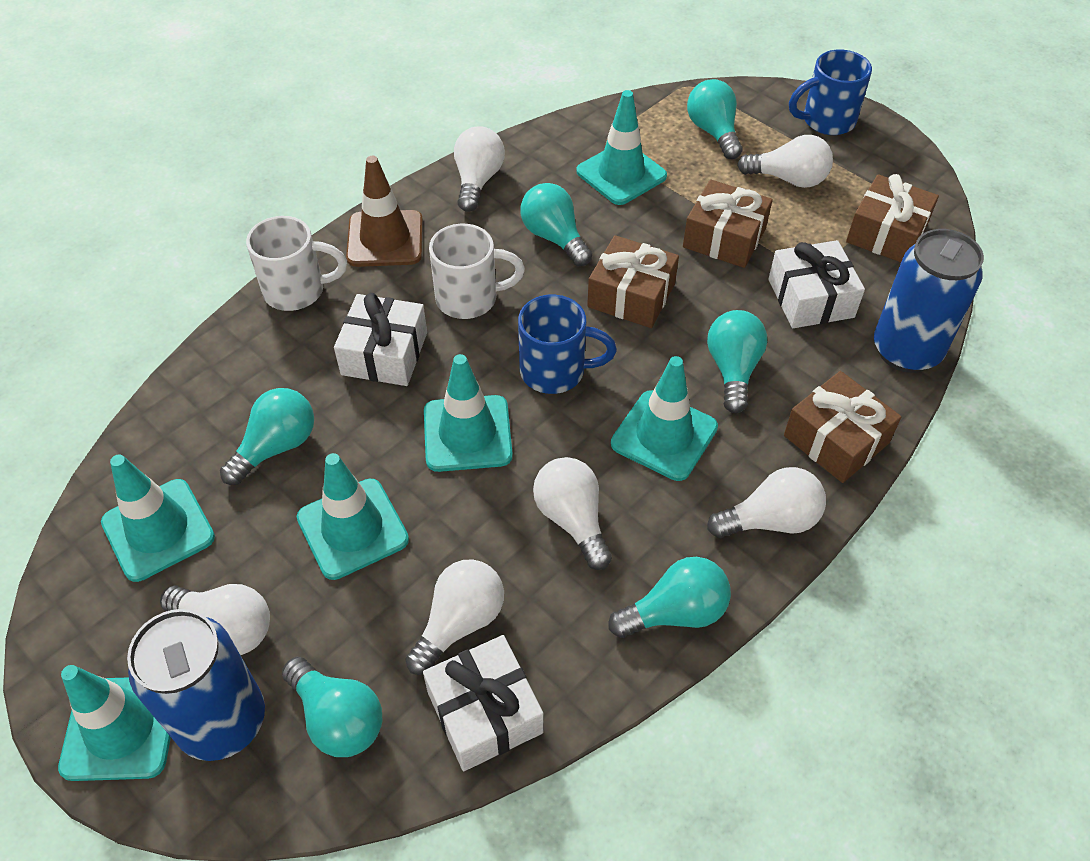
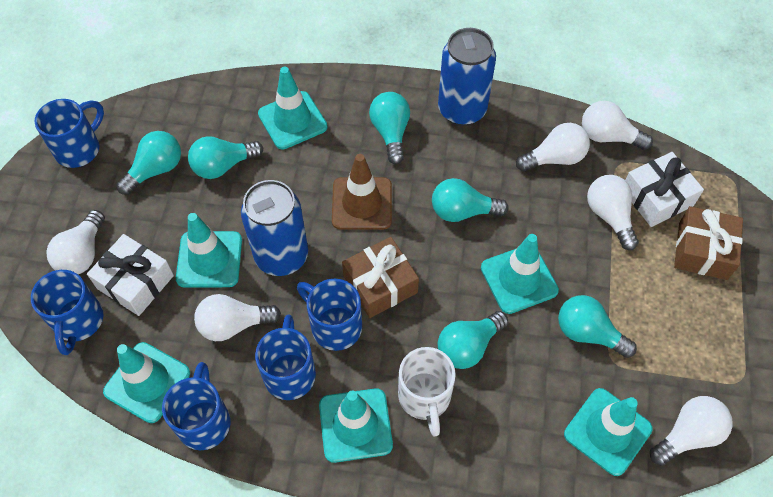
blue mug: 2 -> 5
brown gift: 4 -> 2
white gift: 3 -> 2
white mug: 2 -> 1

